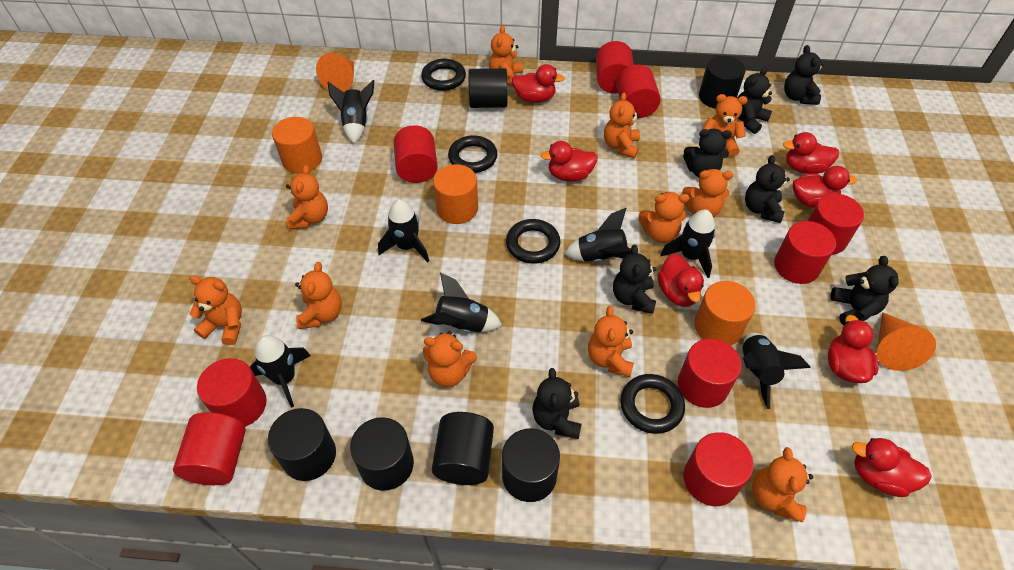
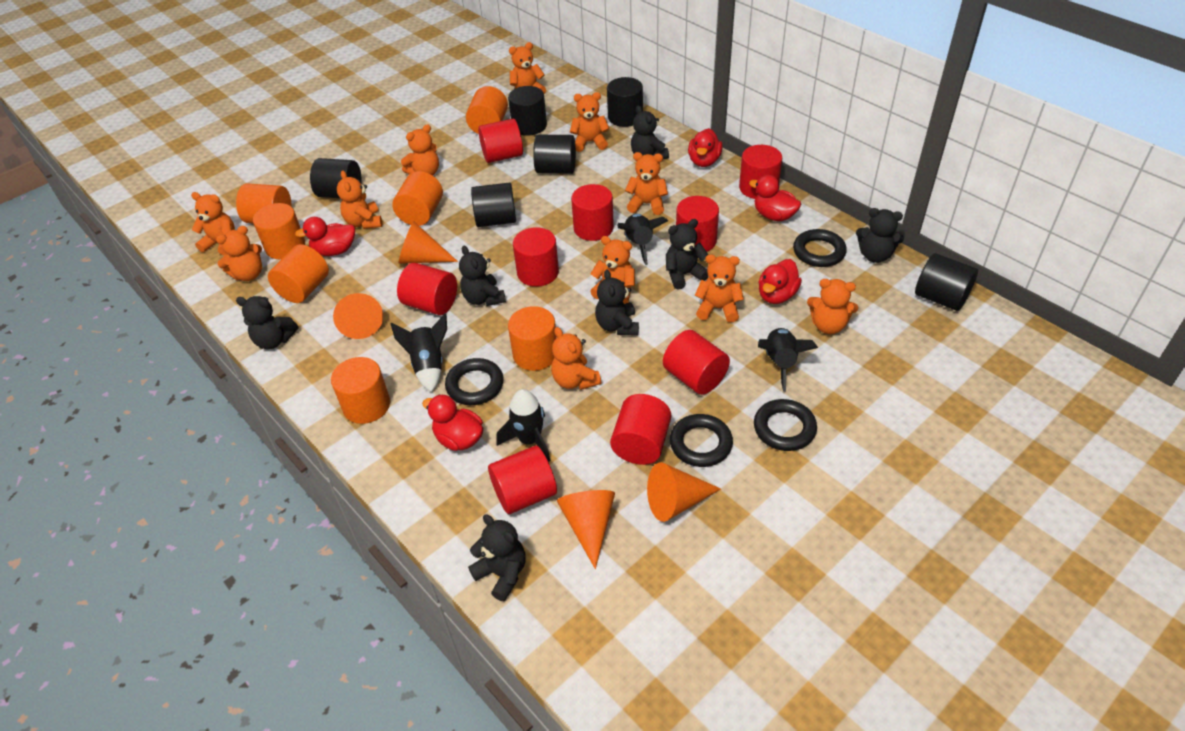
black rocket: 7 -> 4
orange cone: 2 -> 4
orange cylinder: 3 -> 7
red duck: 7 -> 5

